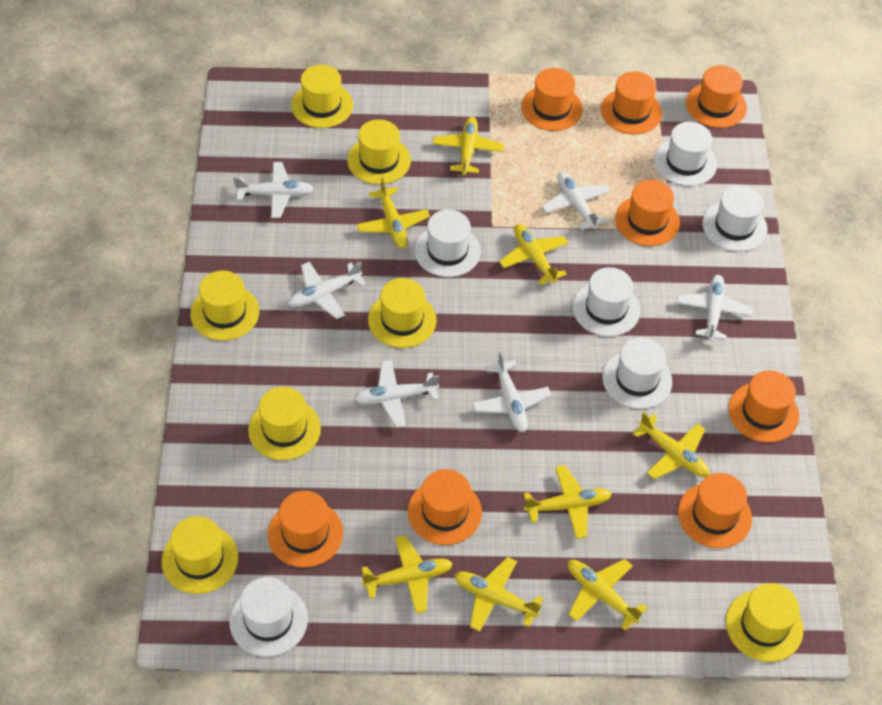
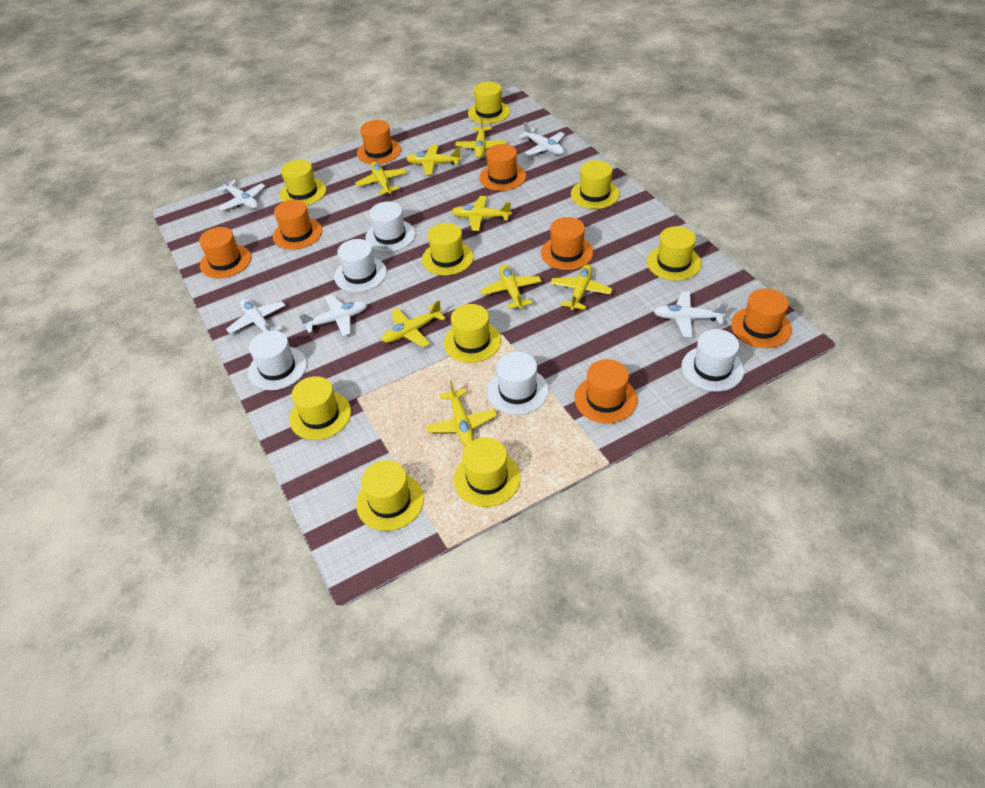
orange hat: 8 -> 7
white hat: 6 -> 5
white plane: 6 -> 5
yellow hat: 7 -> 9

